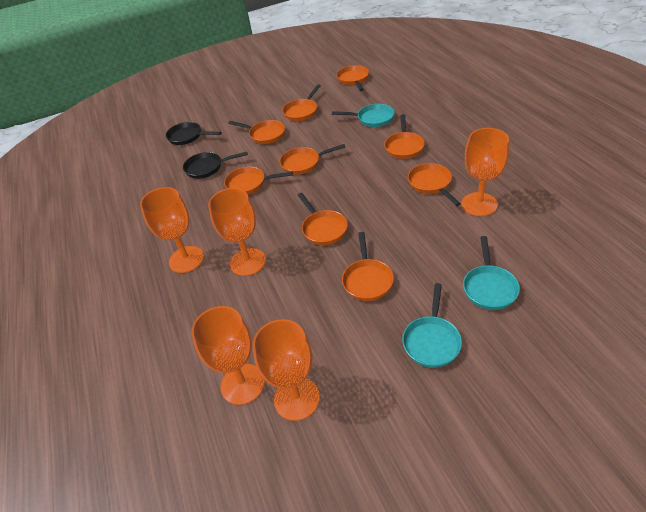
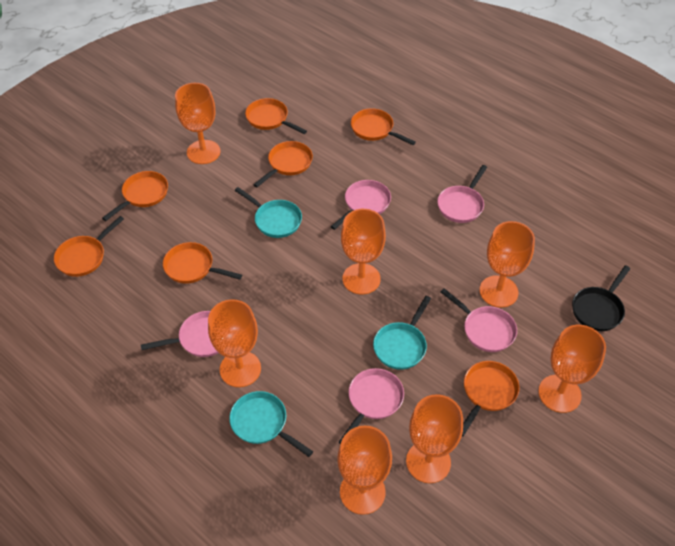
black pan: 2 -> 1
orange goblet: 5 -> 7
orange pan: 9 -> 7
pink pan: 0 -> 5

